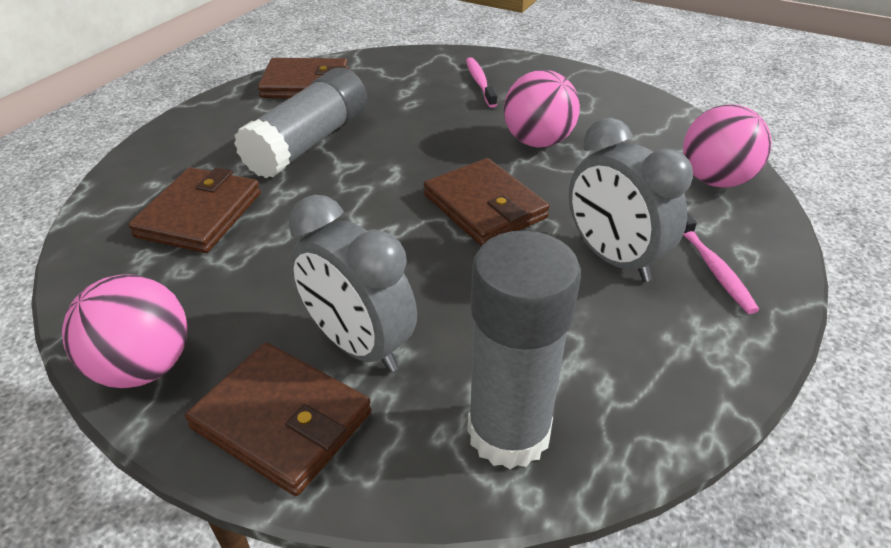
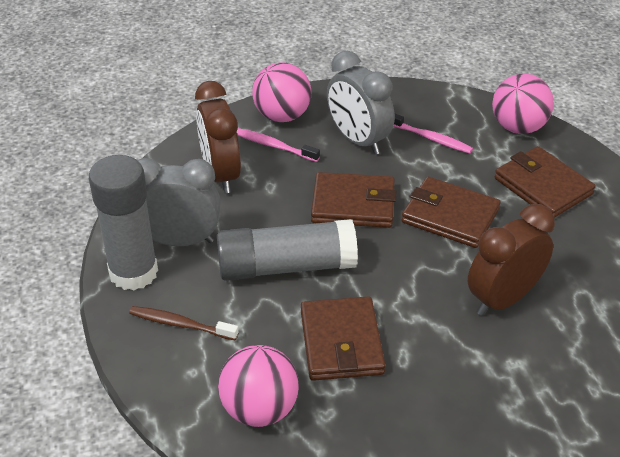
brown clock: 0 -> 2
brown toothbrush: 0 -> 1

